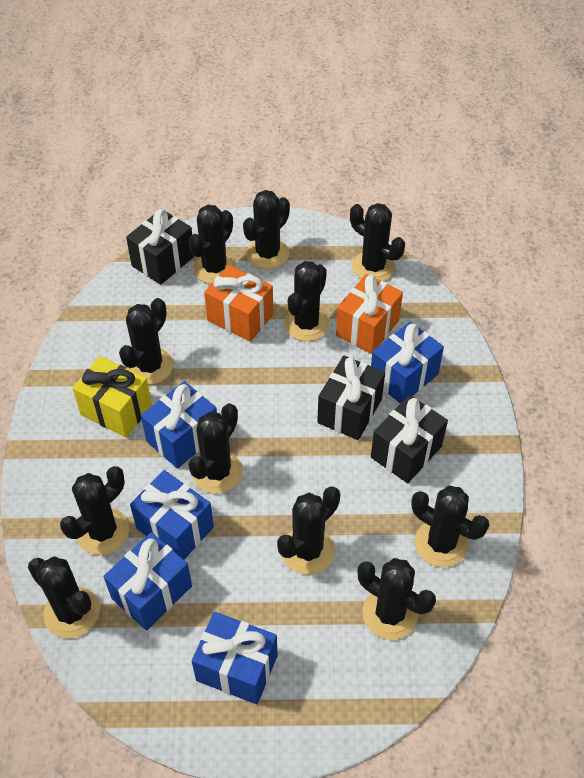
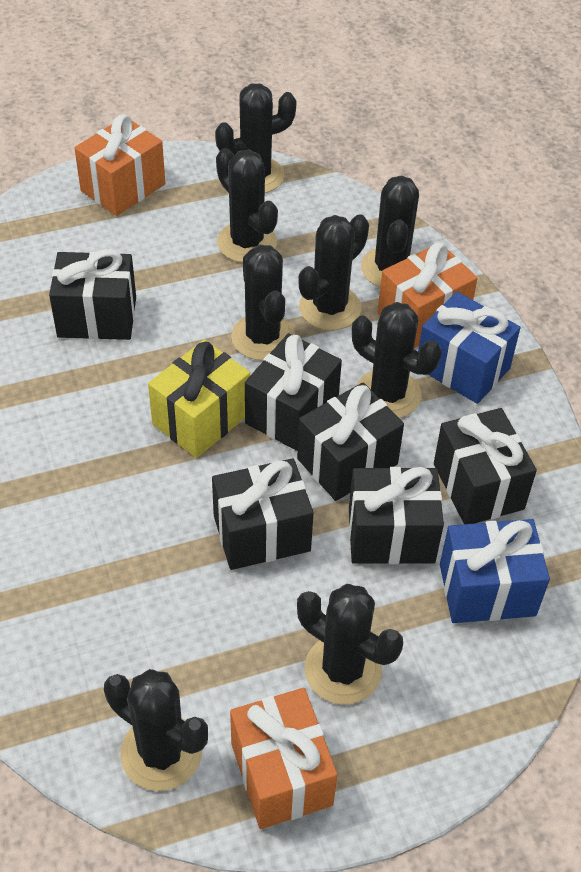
black cactus: 11 -> 8
black gift: 3 -> 6
blue gift: 5 -> 2
orange gift: 2 -> 3

